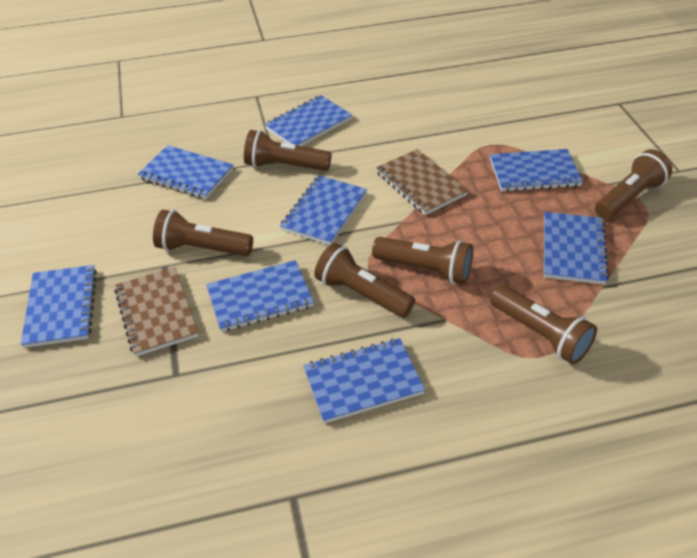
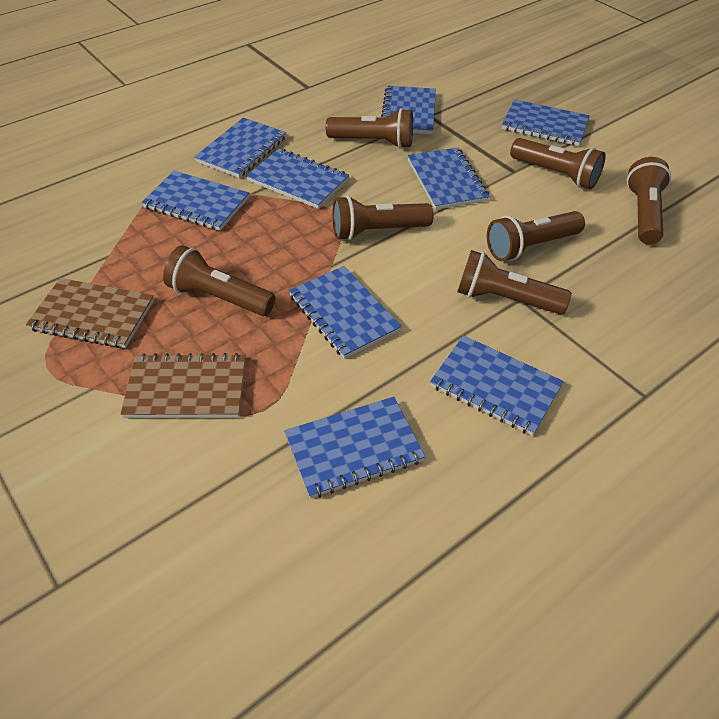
blue notebook: 8 -> 9
brown flashlight: 6 -> 7

